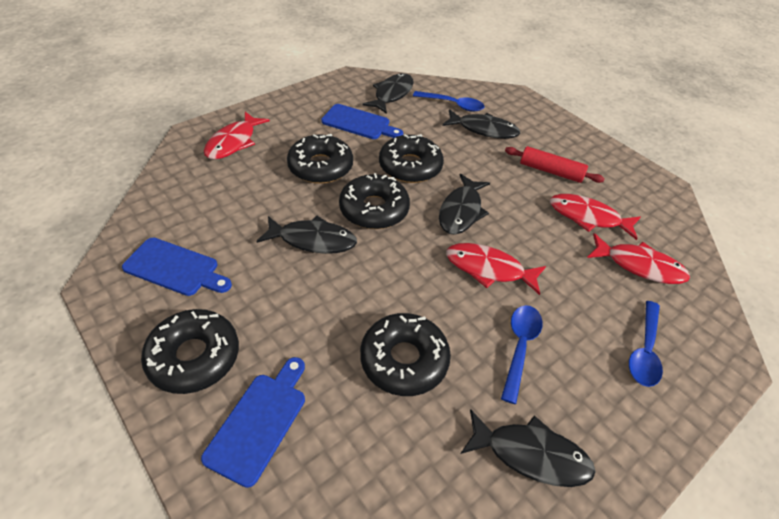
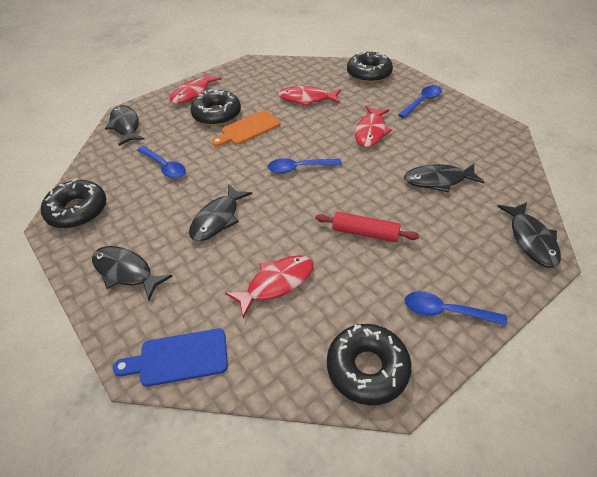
black donut: 5 -> 4
blue cutting board: 3 -> 1
blue spoon: 3 -> 4
orange cutting board: 0 -> 1

